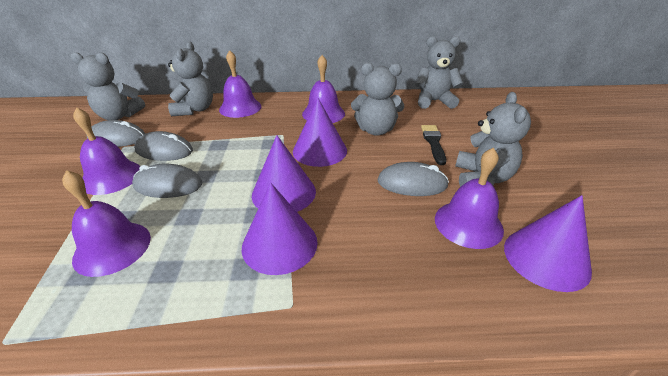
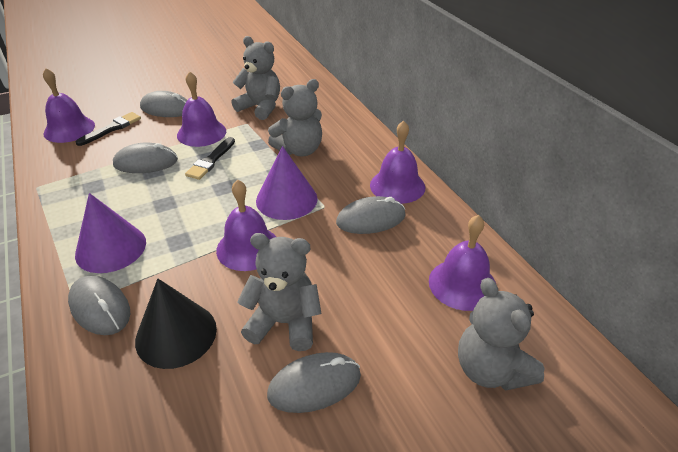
black brush: 1 -> 2
black cone: 0 -> 1
grey mouse: 4 -> 5
grey teddy bear: 5 -> 4
purple cone: 4 -> 2

